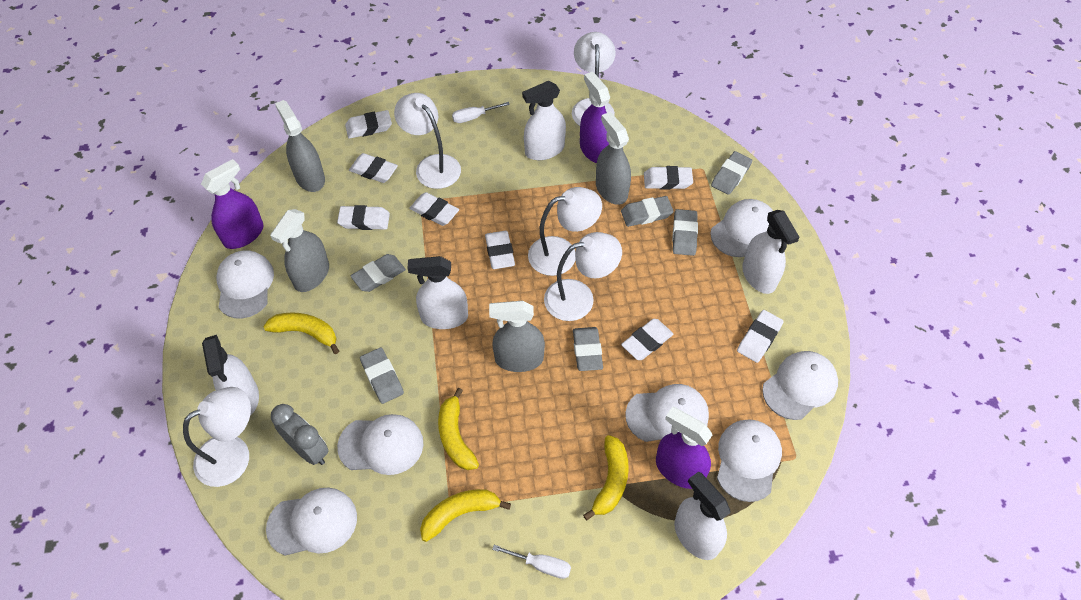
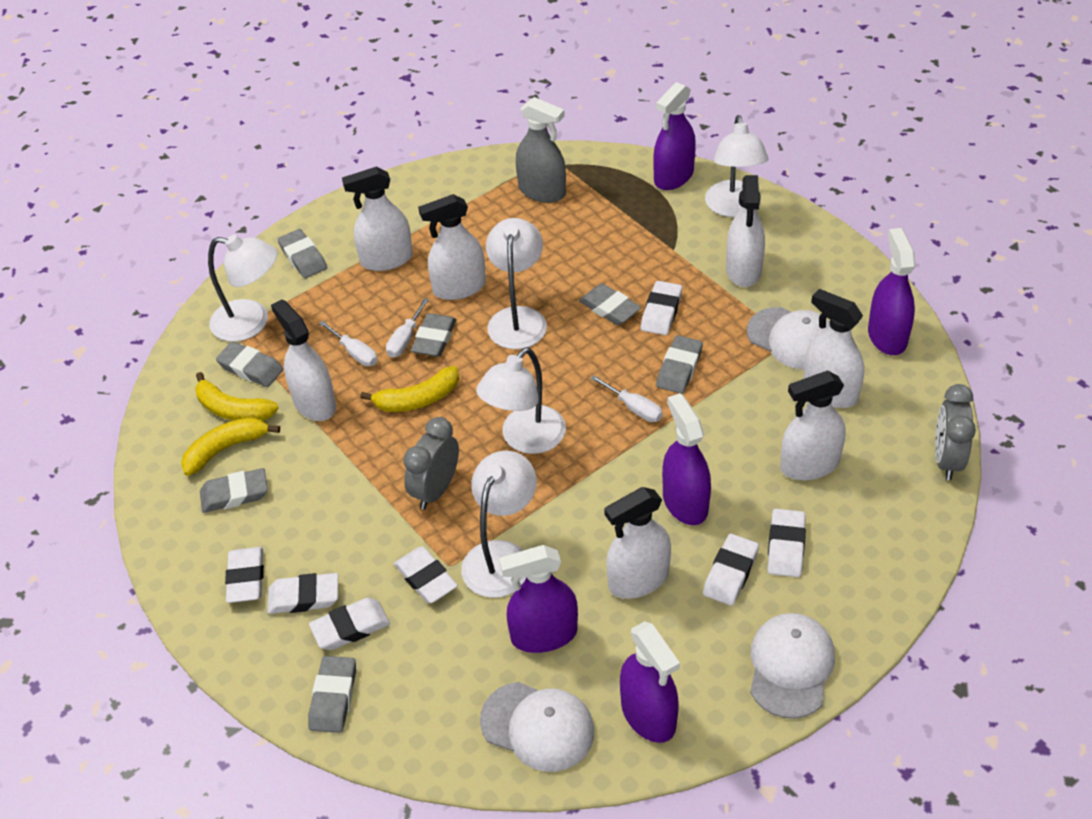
grey clock: 1 -> 2
grey eraser: 6 -> 7
grey spray bottle: 4 -> 1
purple spray bottle: 3 -> 5
white cap: 7 -> 3
white eraser: 8 -> 7
white screwdriver: 2 -> 3
white spray bottle: 5 -> 7
yellow banana: 4 -> 3

